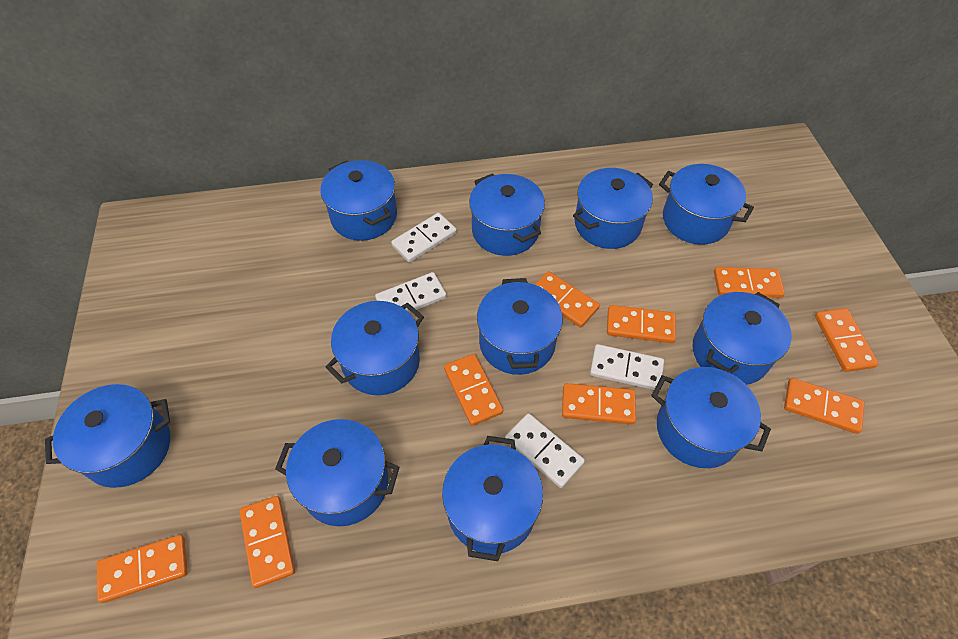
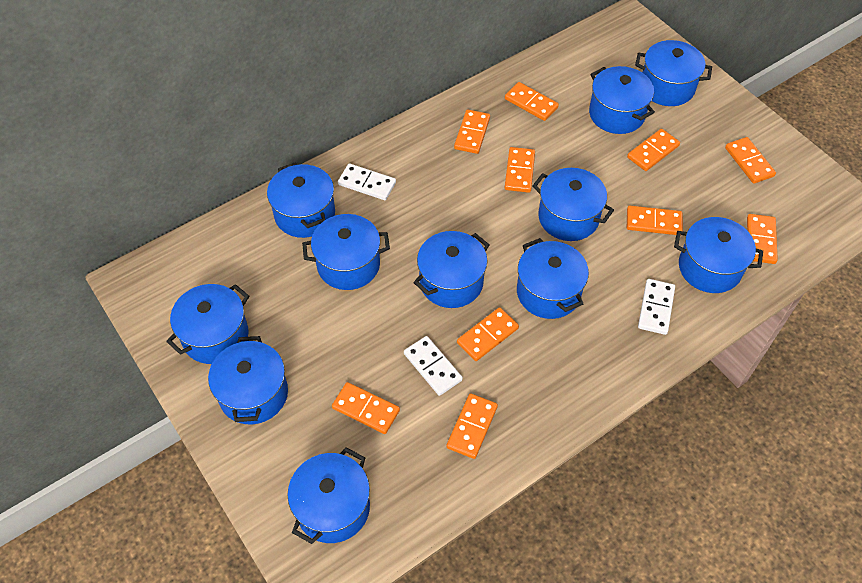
orange domino: 9 -> 10
white domino: 4 -> 3

